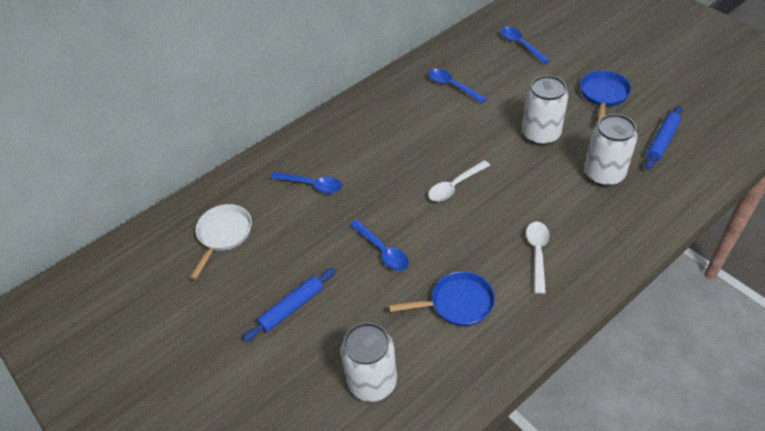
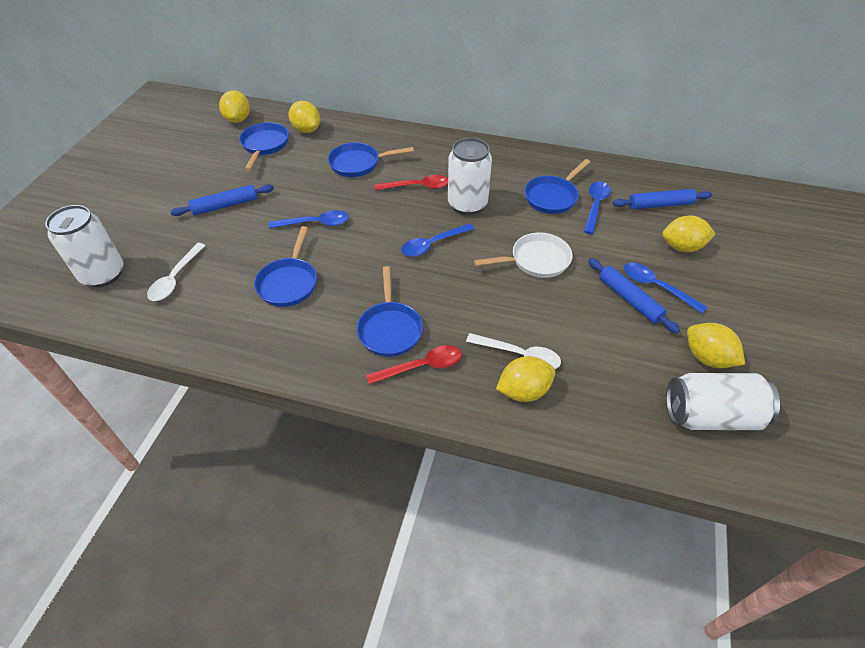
blue pan: 2 -> 5
blue rolling pin: 2 -> 3
red spoon: 0 -> 2
yellow lemon: 0 -> 5

